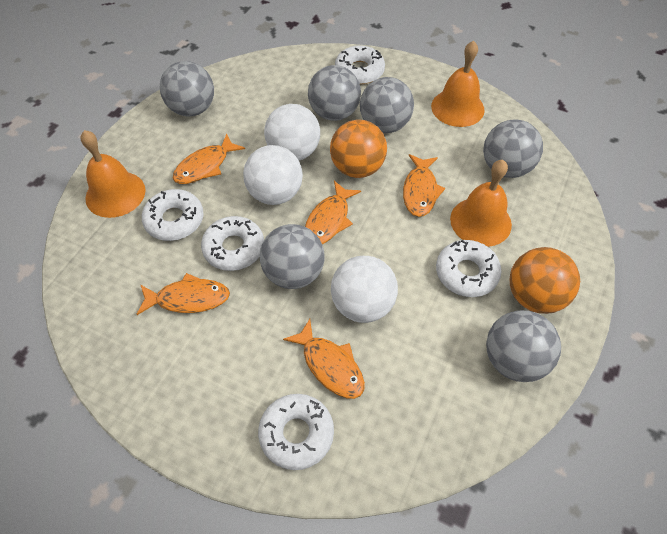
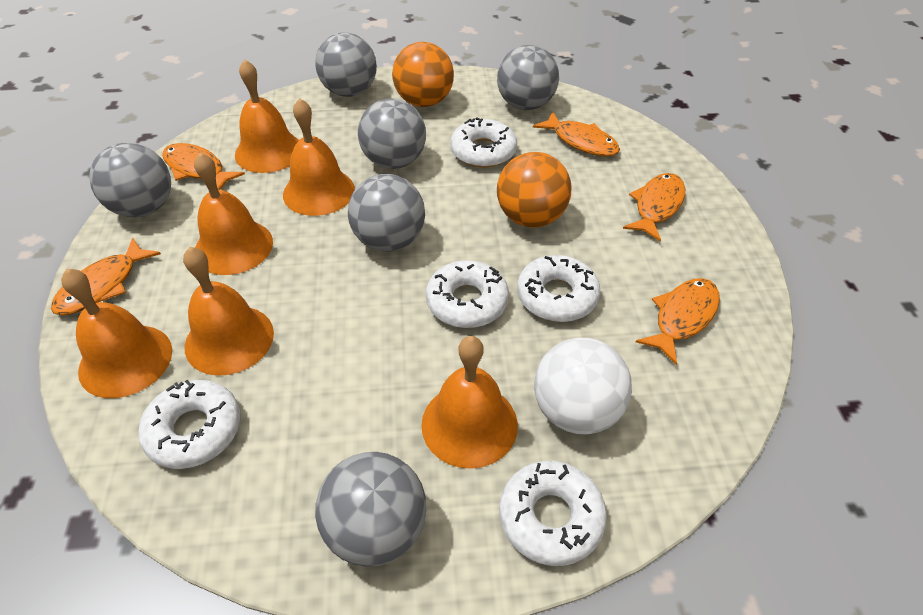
orange bell: 3 -> 6
white ball: 3 -> 1

